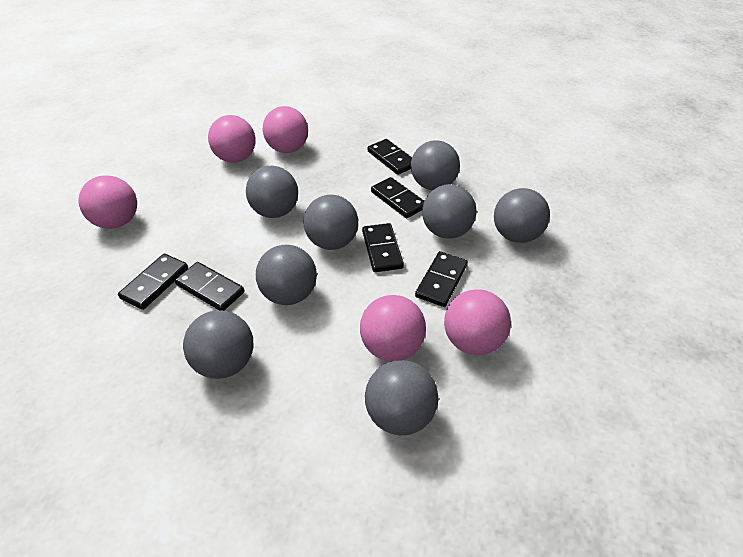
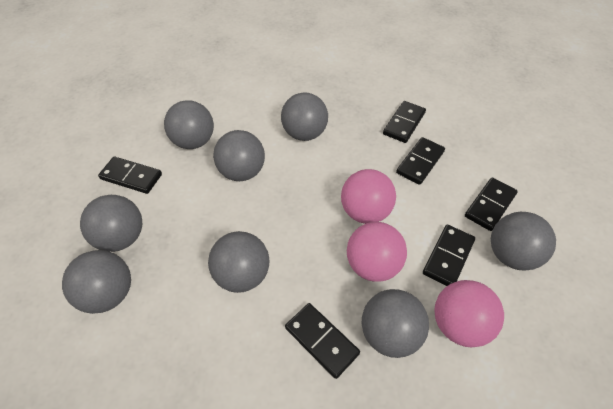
pink ball: 5 -> 3

